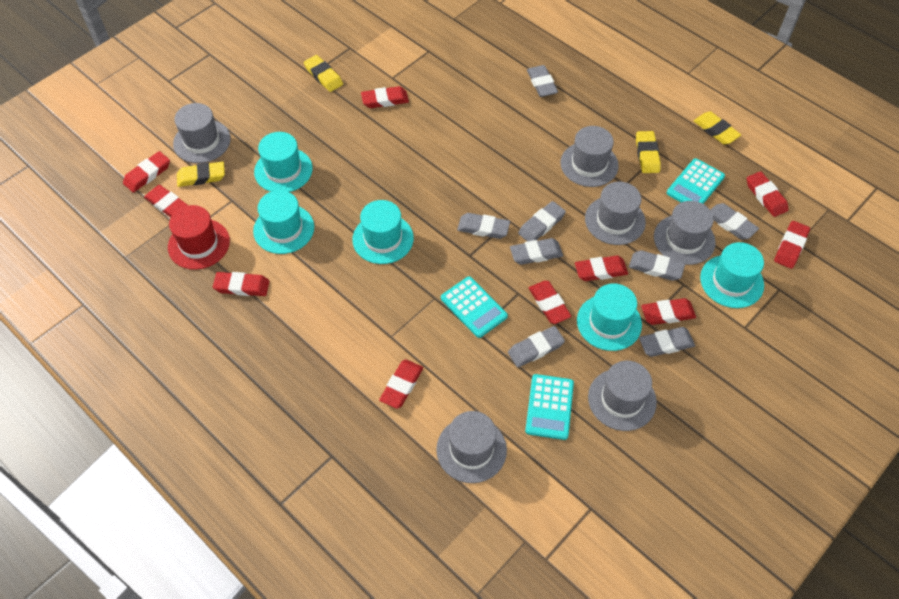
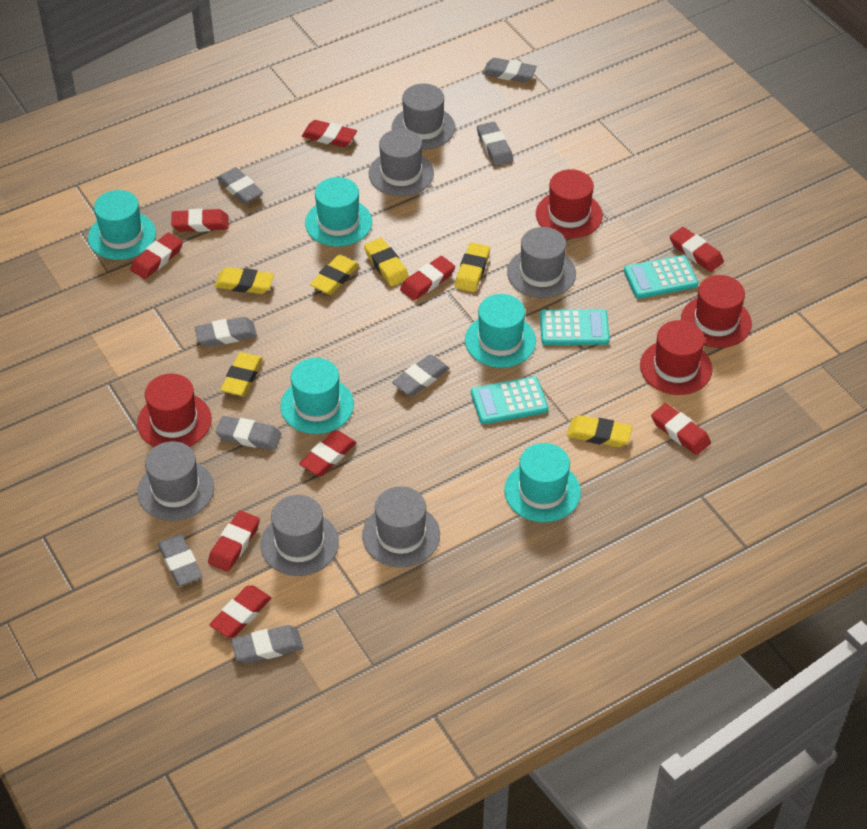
red eraser: 10 -> 9
red hat: 1 -> 4
yellow eraser: 4 -> 6

